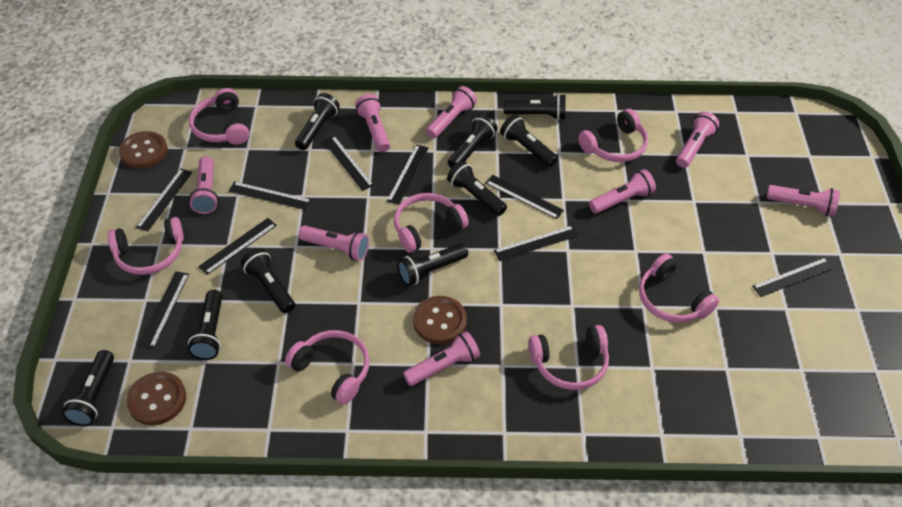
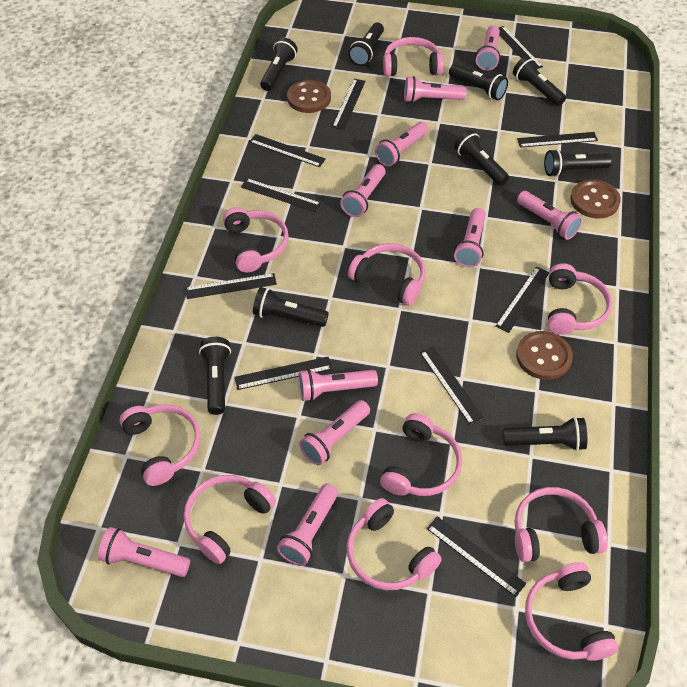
black ruler: 9 -> 10
pink flashlight: 8 -> 10
pink headphones: 7 -> 10

